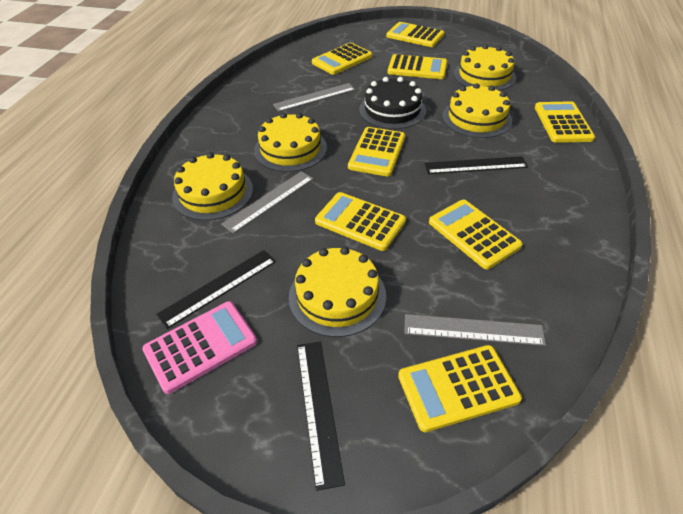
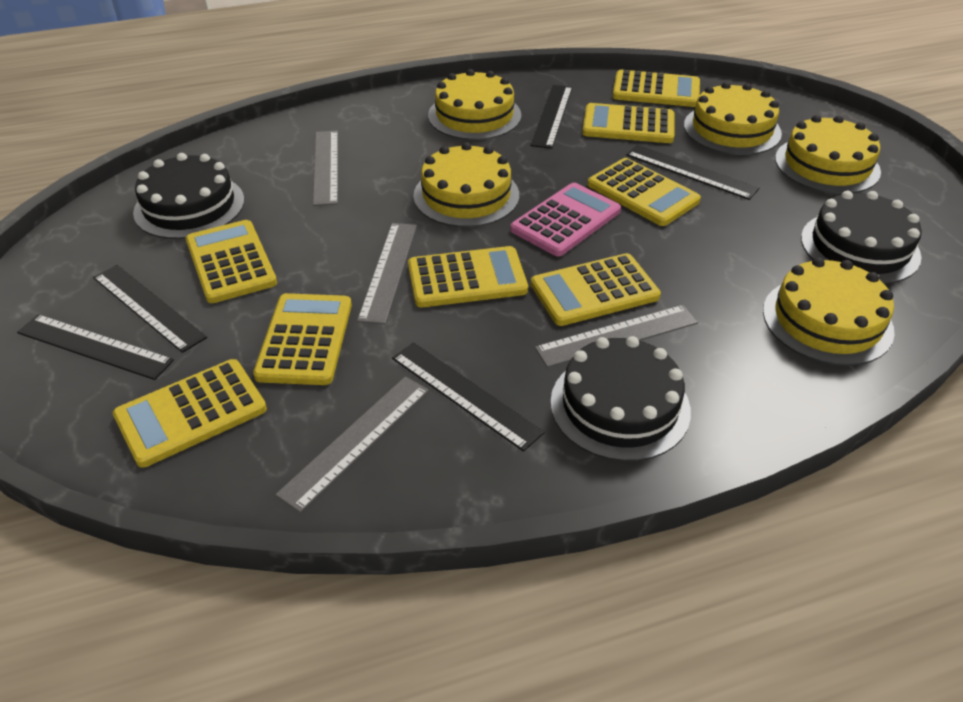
black cake: 1 -> 3
black ruler: 3 -> 5
grey ruler: 3 -> 4

